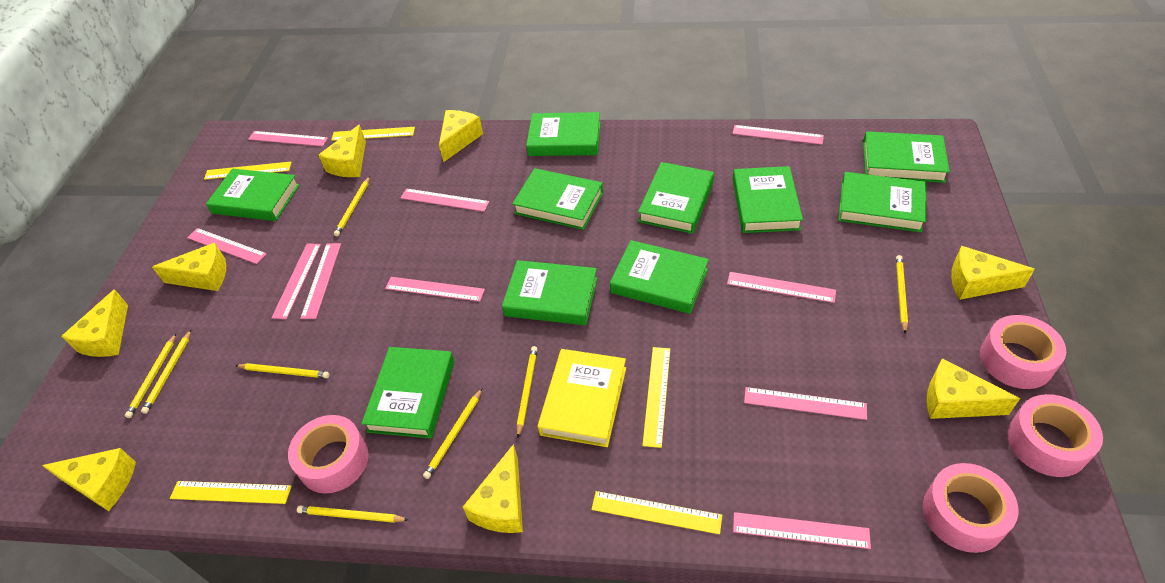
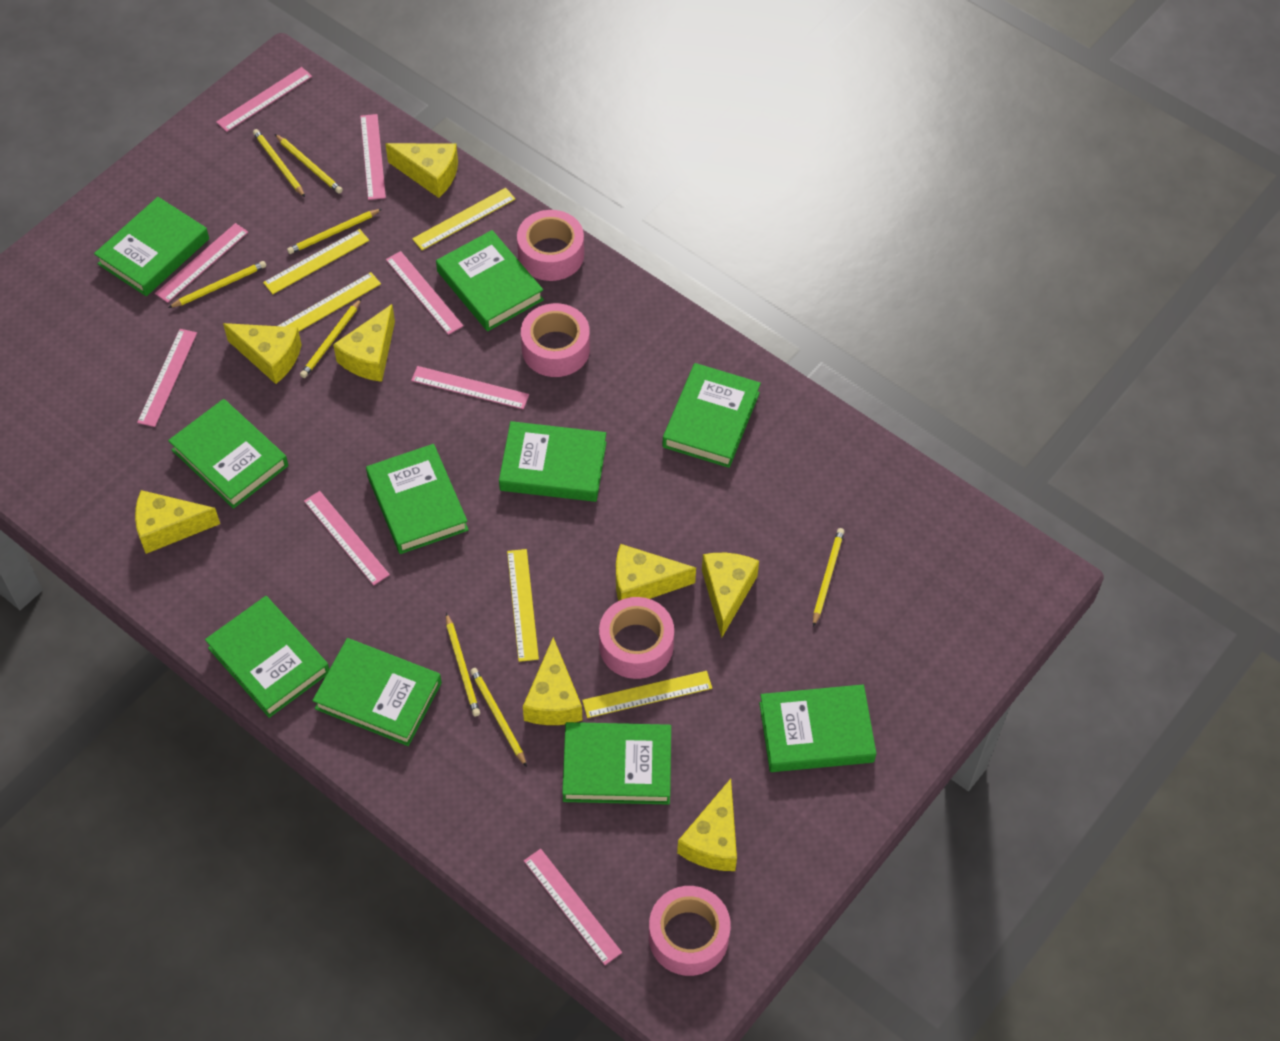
pink ruler: 10 -> 8
yellow book: 1 -> 0

